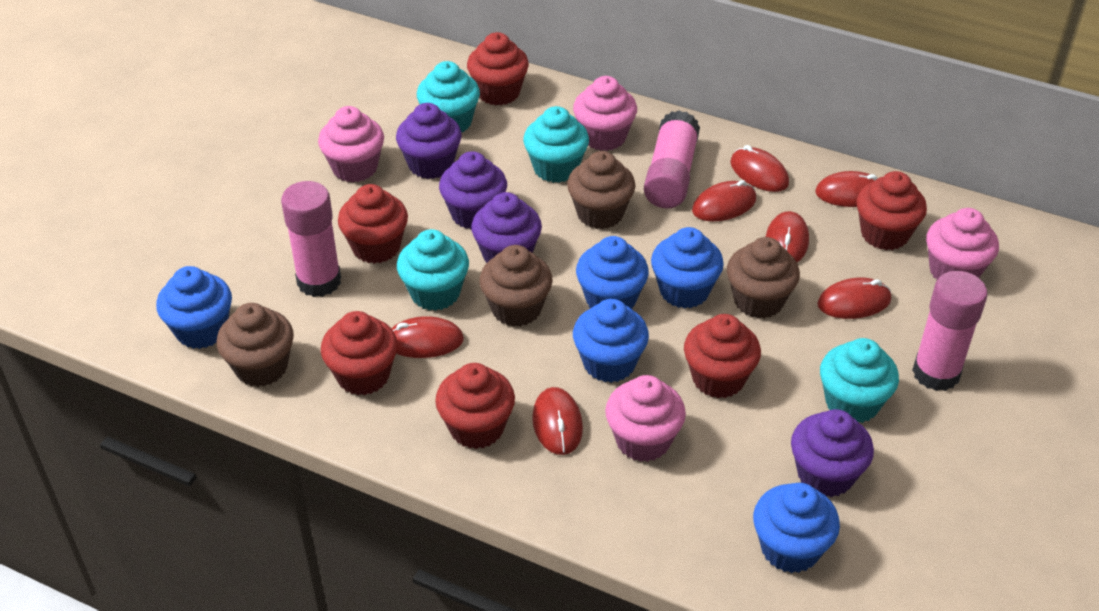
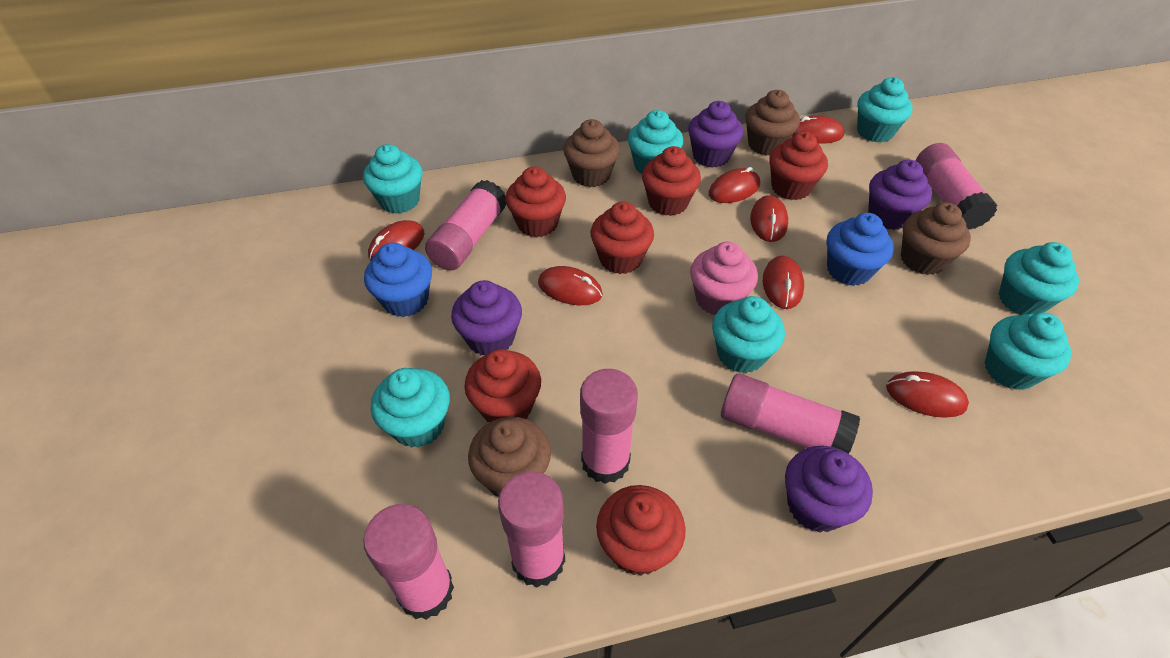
blue cupcake: 5 -> 2
pink cupcake: 4 -> 1
pink glue stick: 3 -> 6
turquoise cupcake: 4 -> 7

